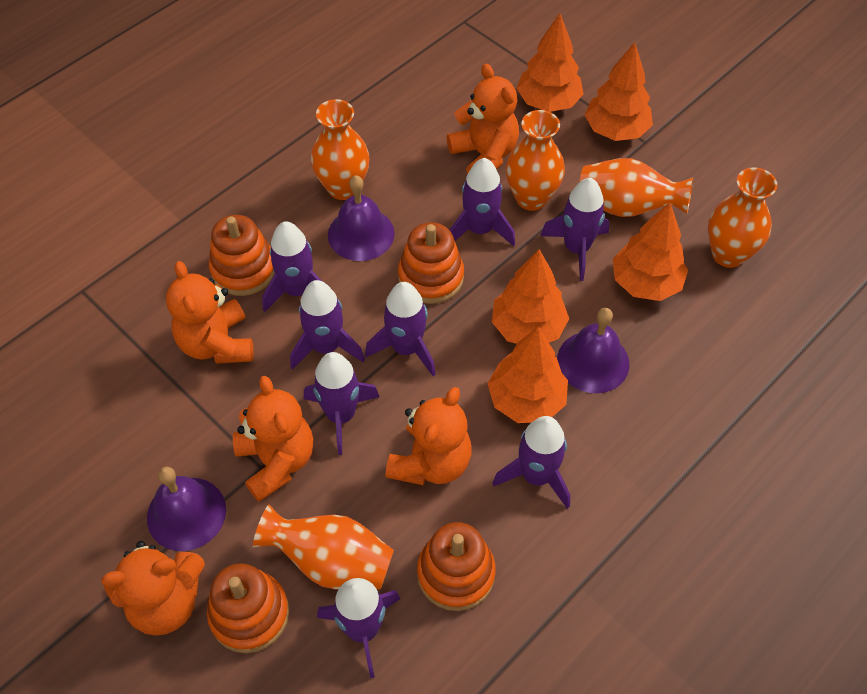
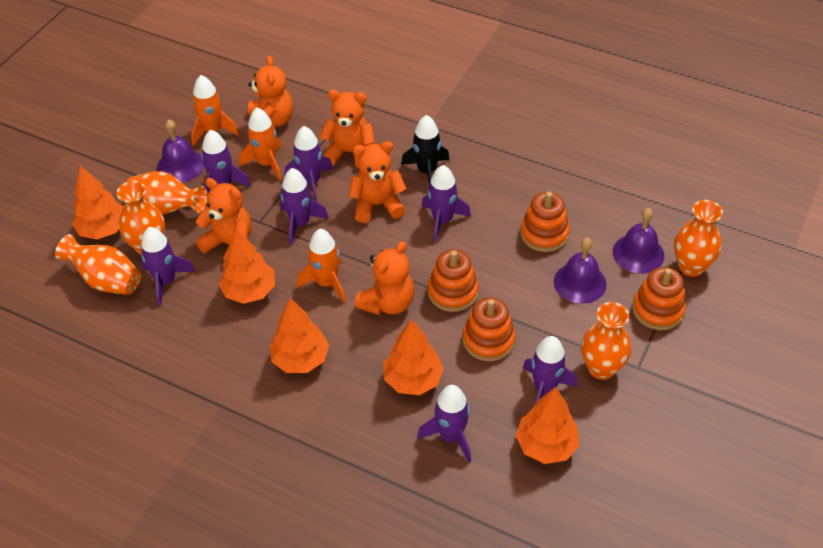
black rocket: 0 -> 1
orange rocket: 0 -> 3
purple rocket: 8 -> 7

